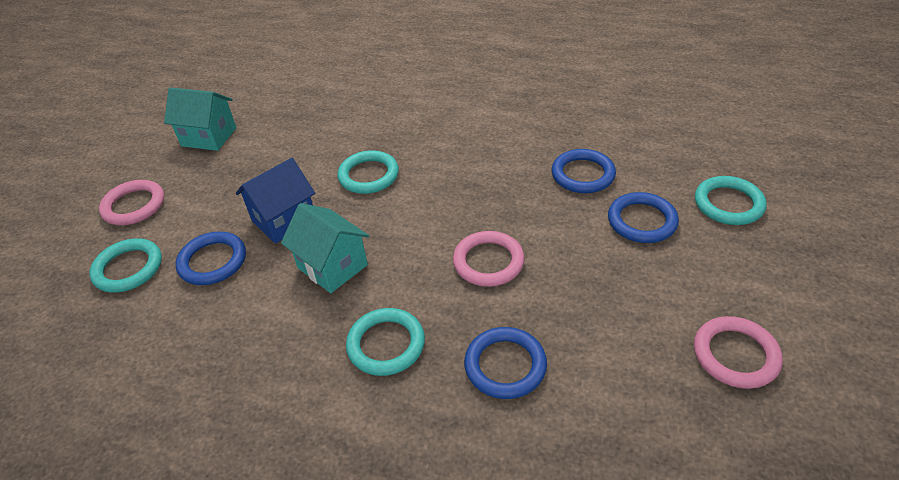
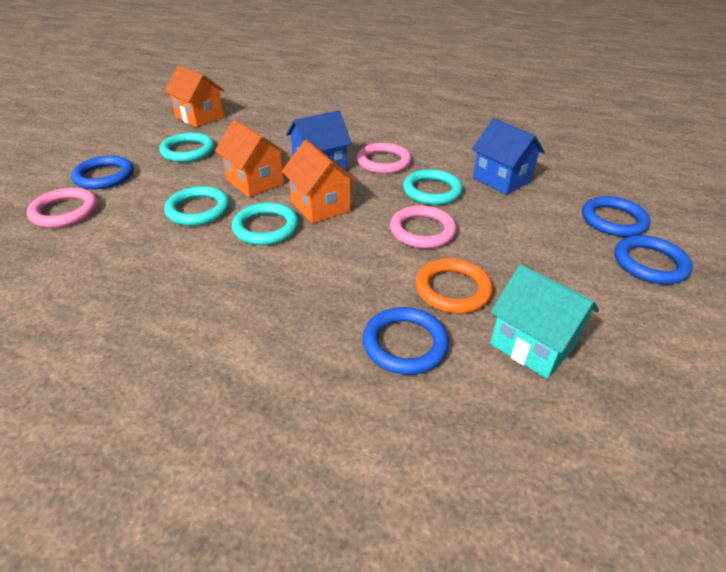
blue house: 1 -> 2
orange house: 0 -> 3
orange ring: 0 -> 1
turquoise house: 2 -> 1

